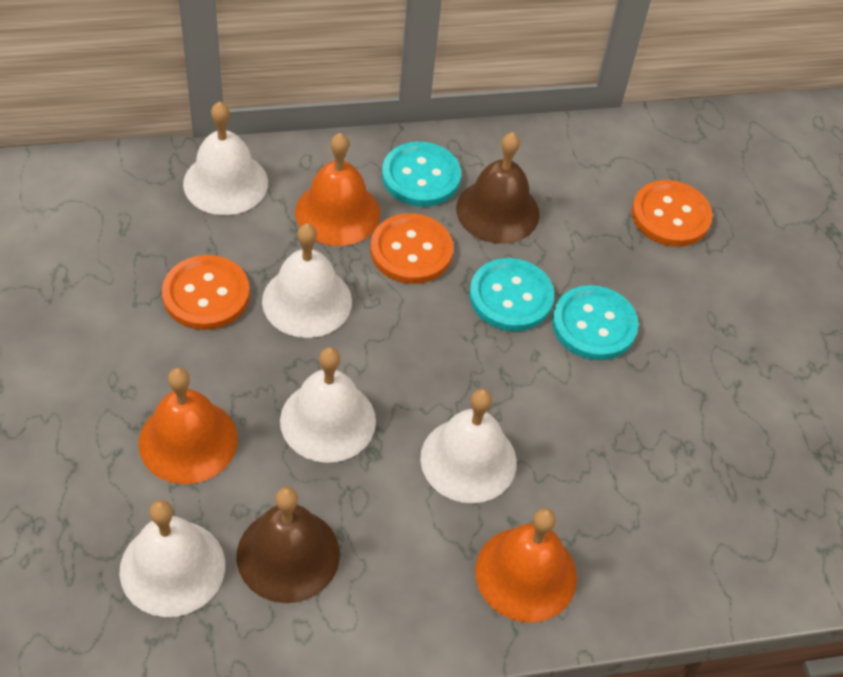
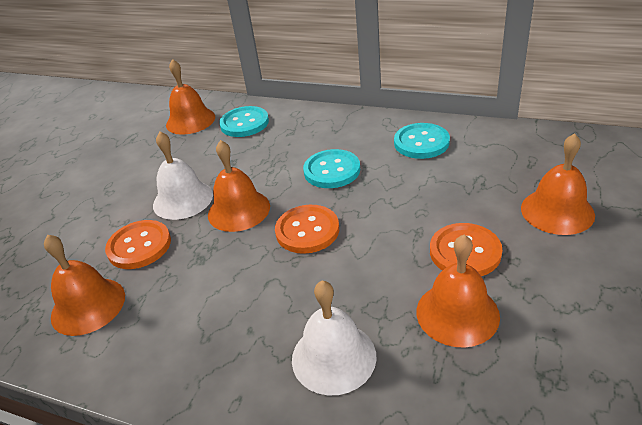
brown bell: 2 -> 0
orange bell: 3 -> 5
white bell: 5 -> 2

